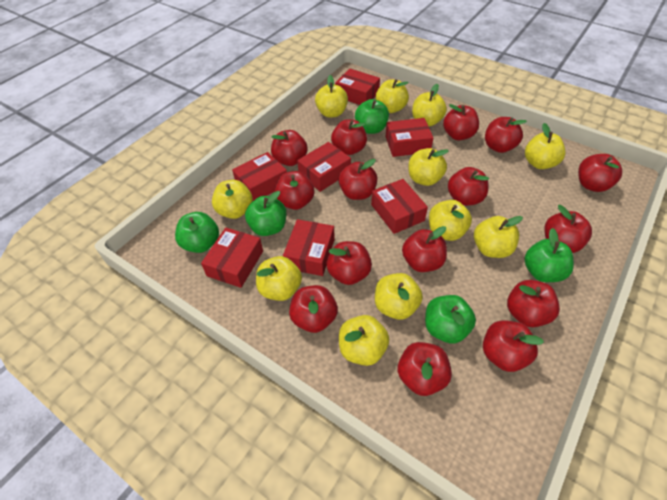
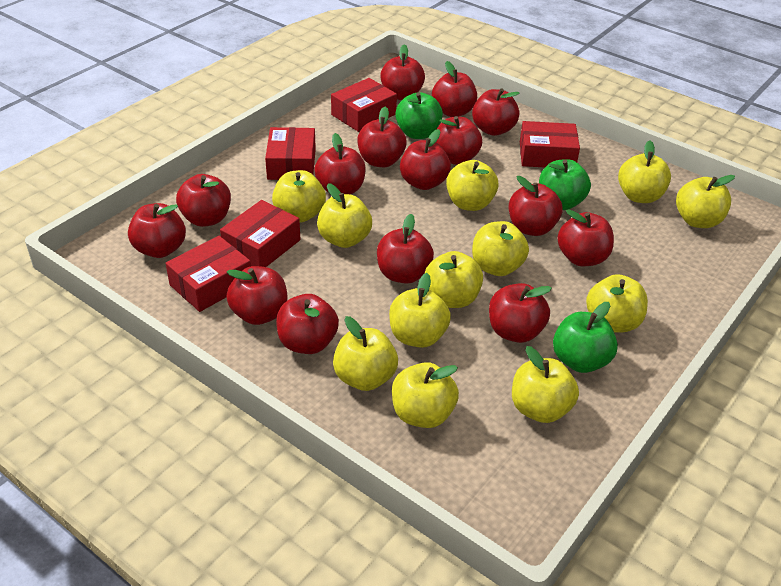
green apple: 5 -> 3
red box: 7 -> 5
yellow apple: 11 -> 12

